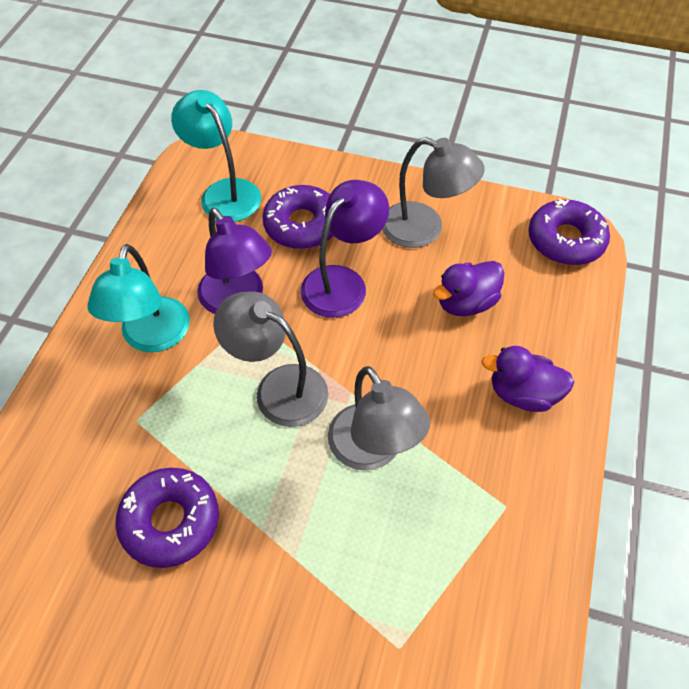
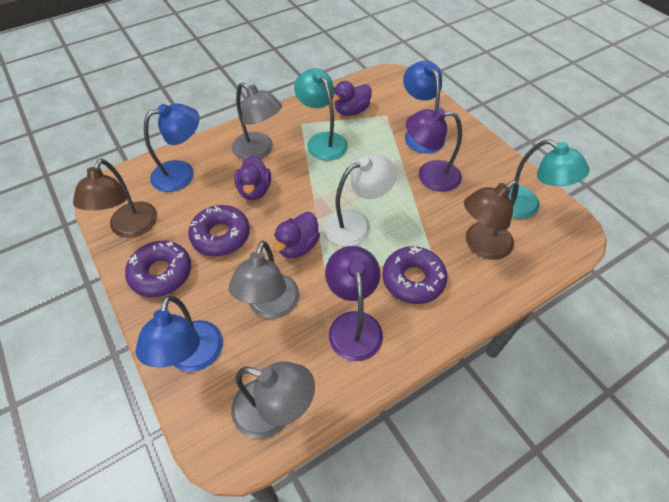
blue lamp: 0 -> 3
brown lamp: 0 -> 2
purple duck: 2 -> 3
white lamp: 0 -> 1

